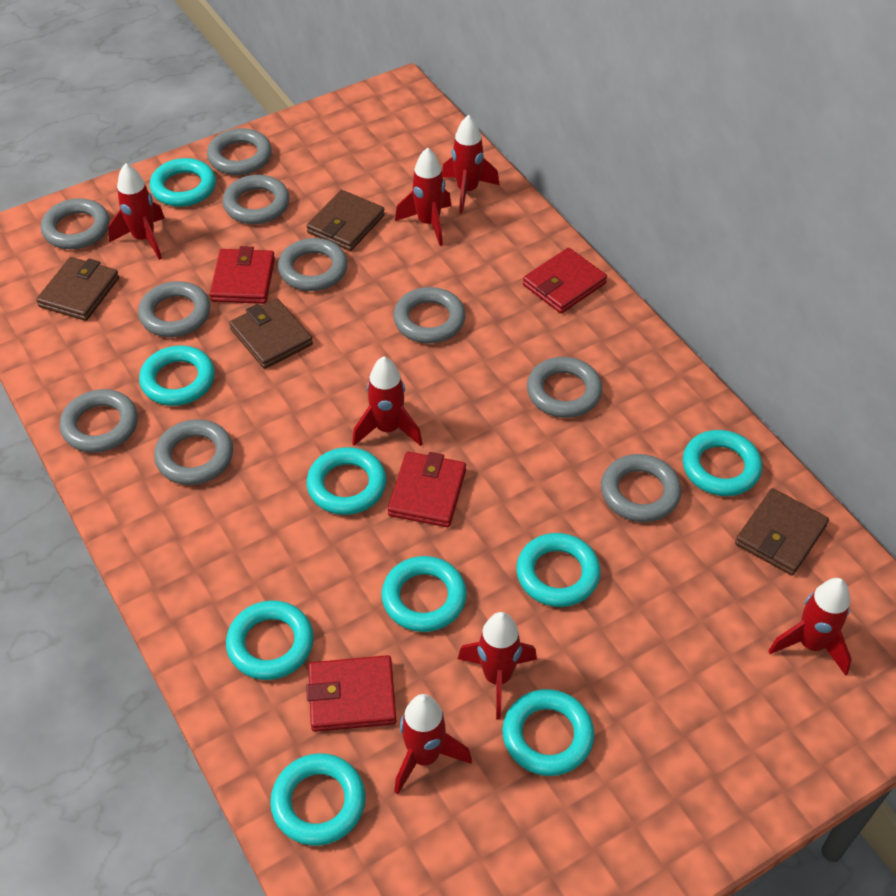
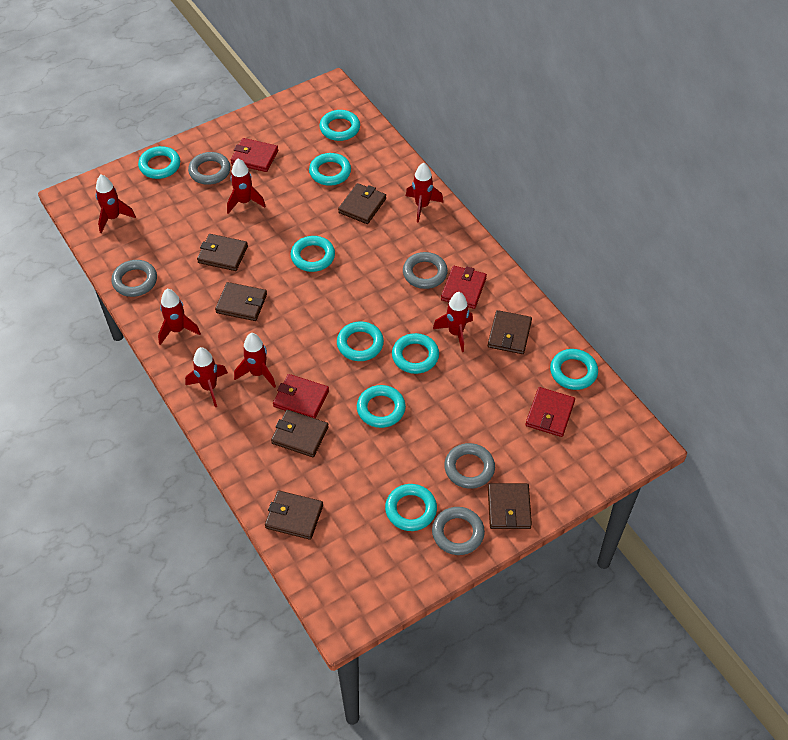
brown wallet: 4 -> 7
grey ring: 10 -> 5

